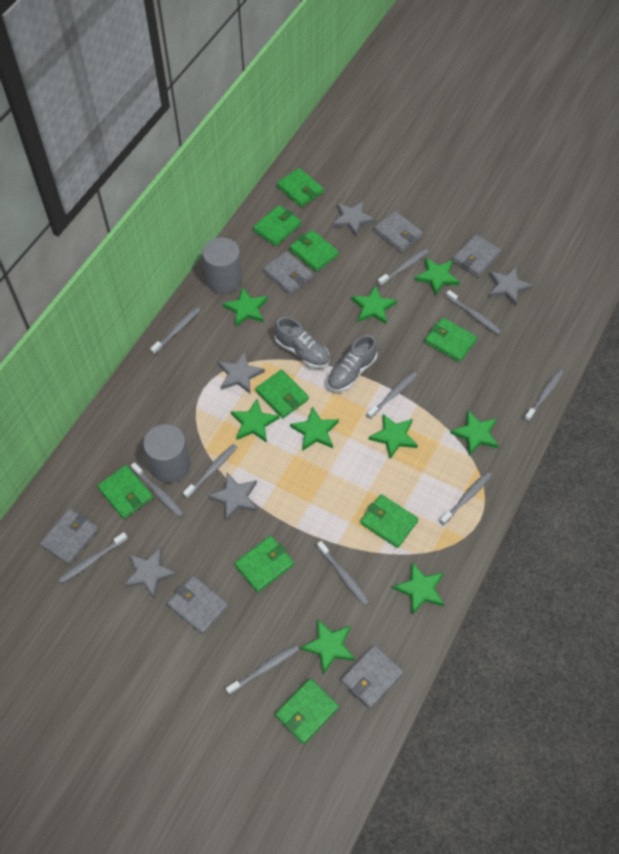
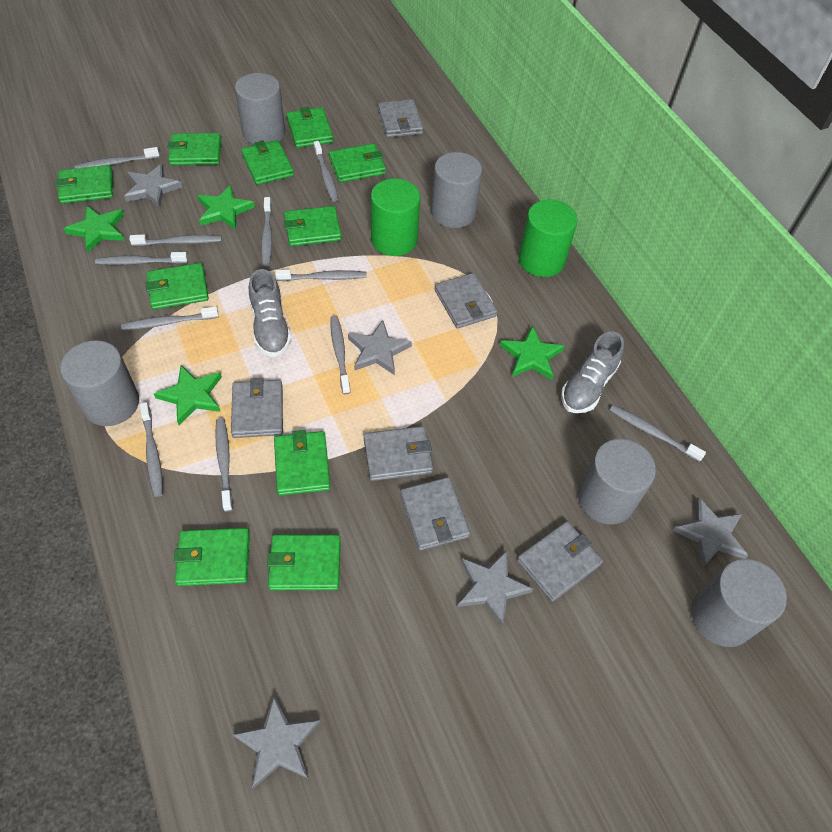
green cylinder: 0 -> 2
green star: 9 -> 4
green wallet: 9 -> 10
grey cylinder: 2 -> 5

